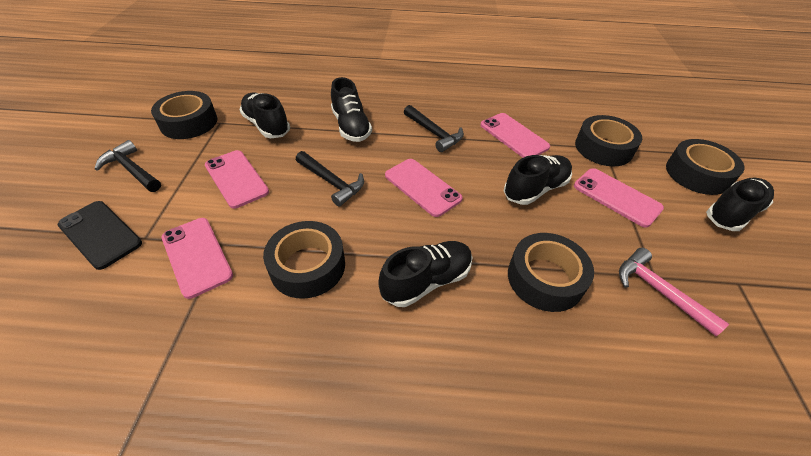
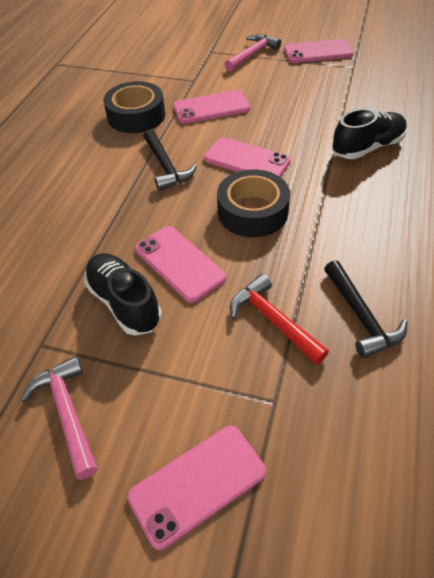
black hammer: 3 -> 2
black phone: 1 -> 0
black shoe: 5 -> 2
black tape: 5 -> 2
pink hammer: 1 -> 2
red hammer: 0 -> 1

